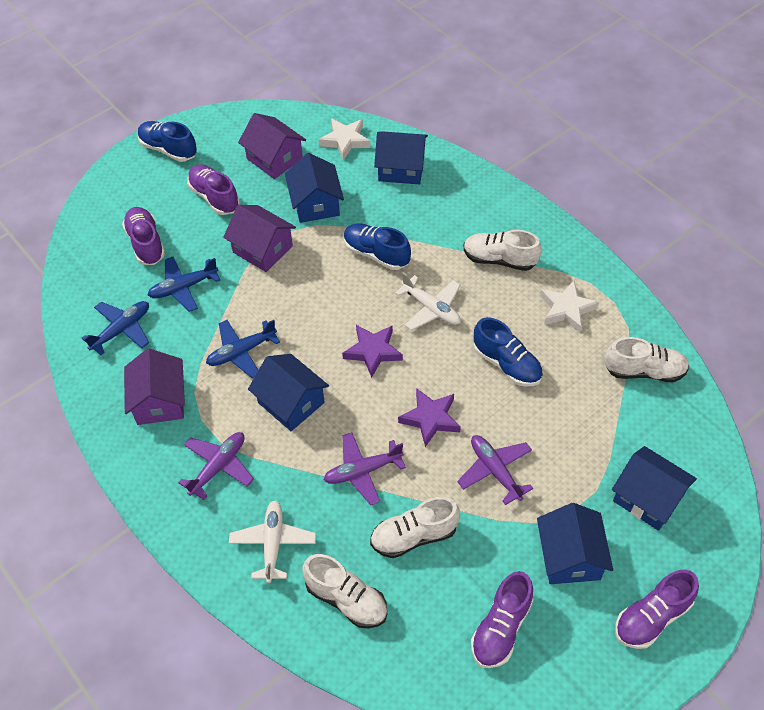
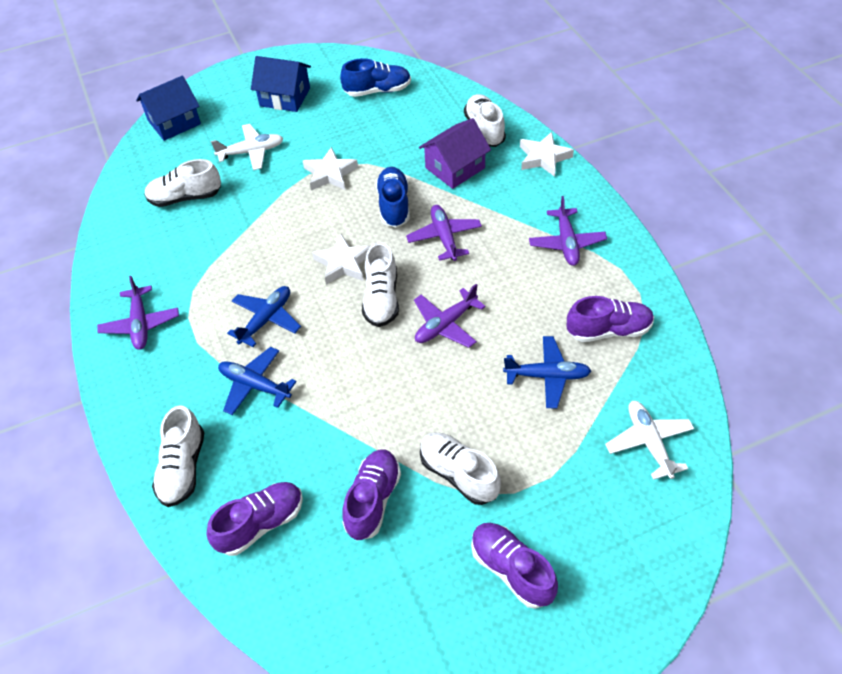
blue house: 5 -> 2
blue shoe: 3 -> 2
purple house: 3 -> 1
purple plane: 3 -> 4
purple star: 2 -> 0
white shoe: 4 -> 5
white star: 2 -> 3

